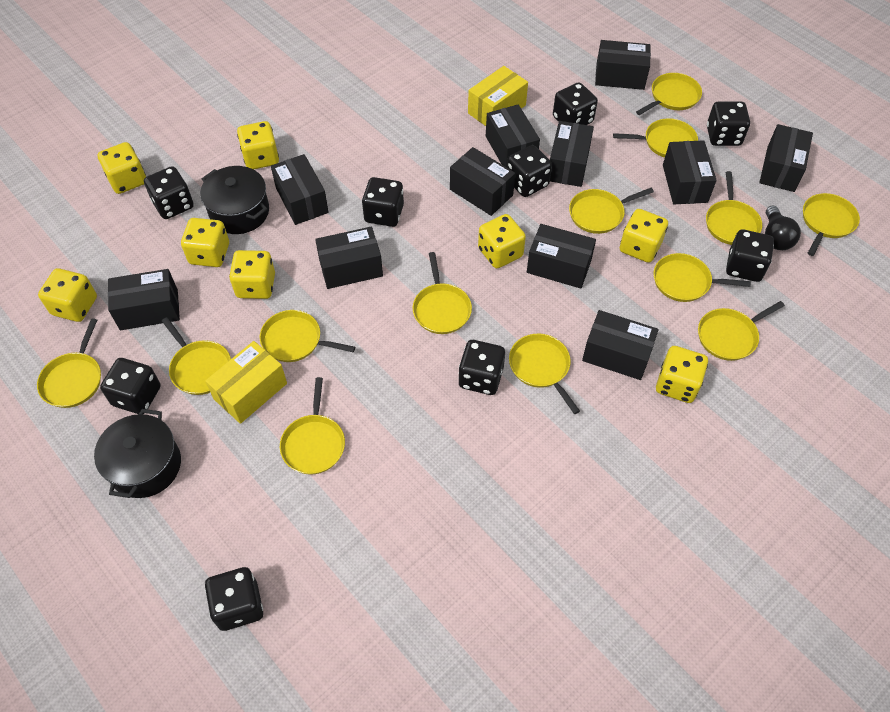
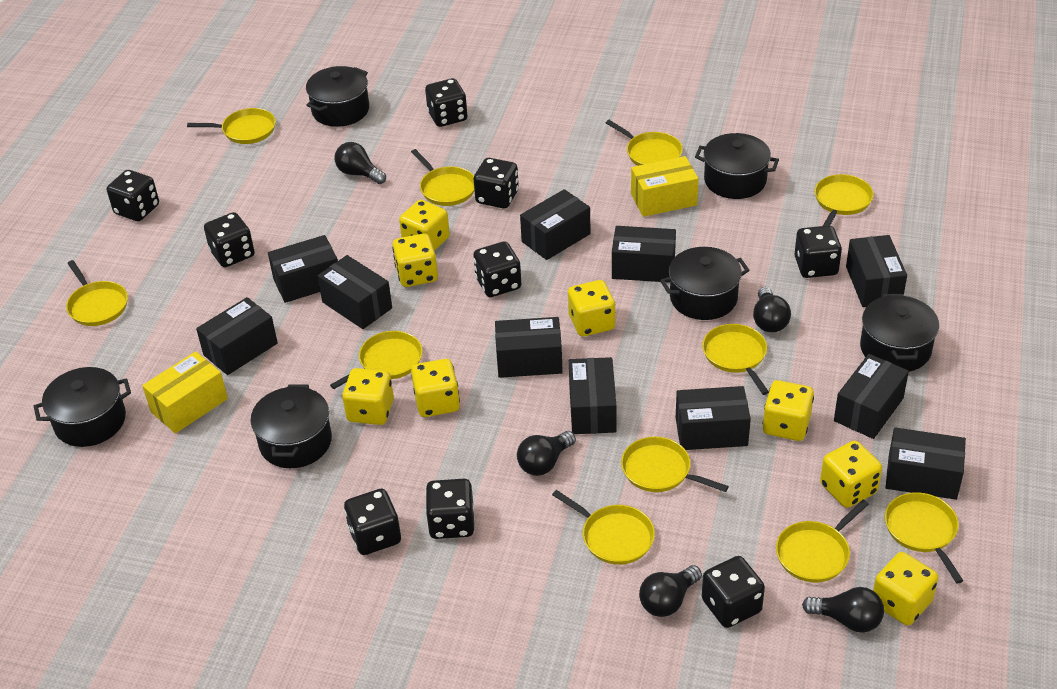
black light bulb: 1 -> 5
black pot: 2 -> 6
yellow pan: 13 -> 11

